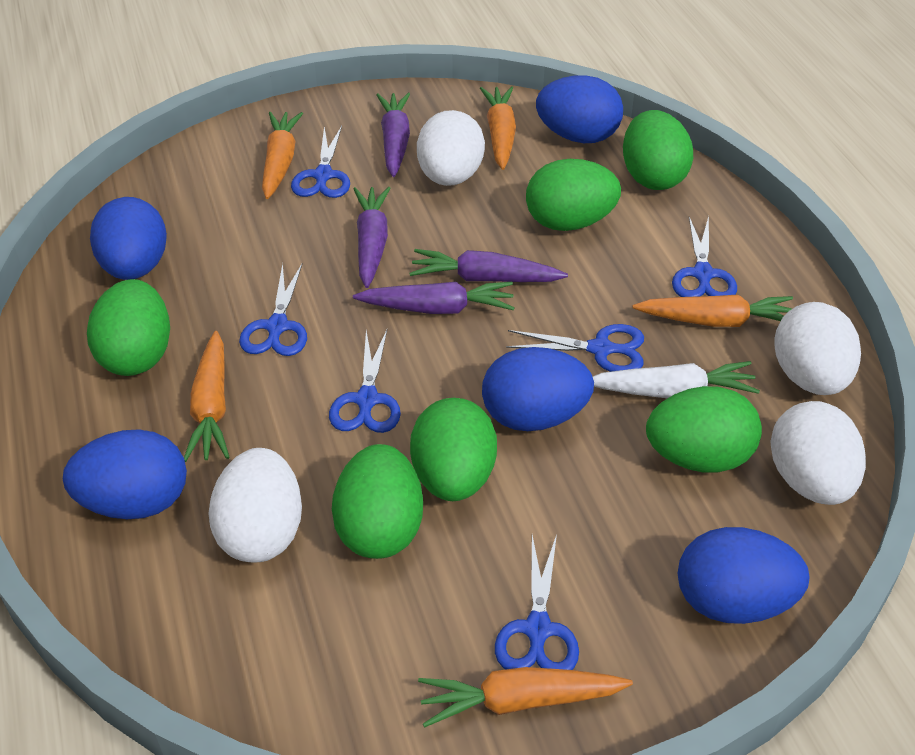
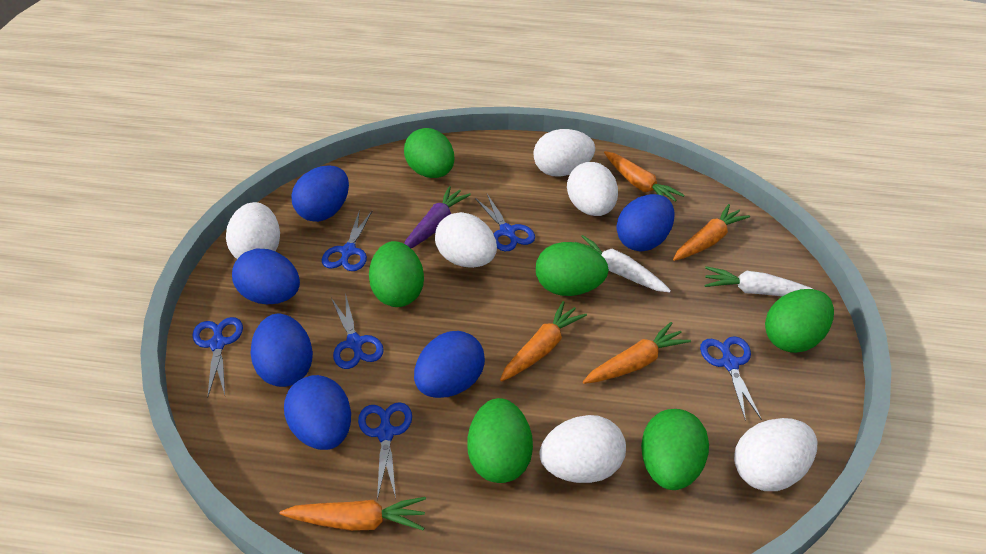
blue egg: 5 -> 6
purple carrot: 4 -> 1
white carrot: 1 -> 2
white egg: 4 -> 6

